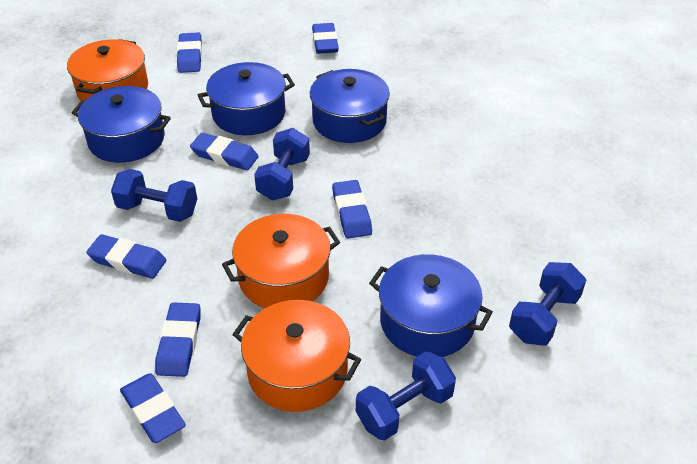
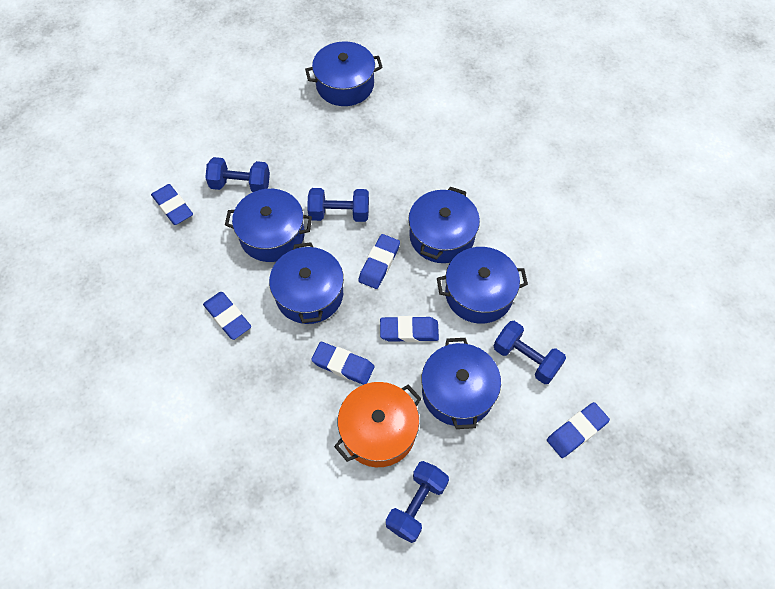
blue eraser: 7 -> 6
blue pot: 4 -> 6
orange pot: 3 -> 1

